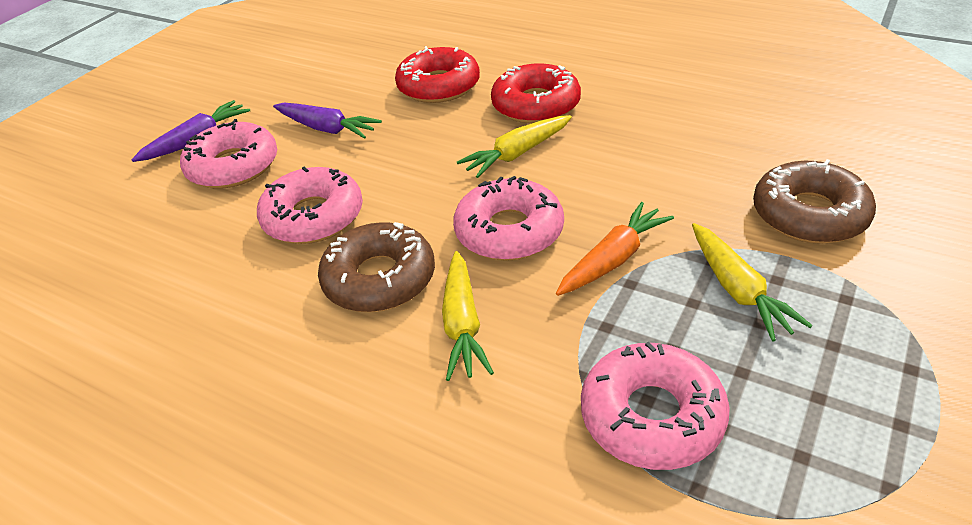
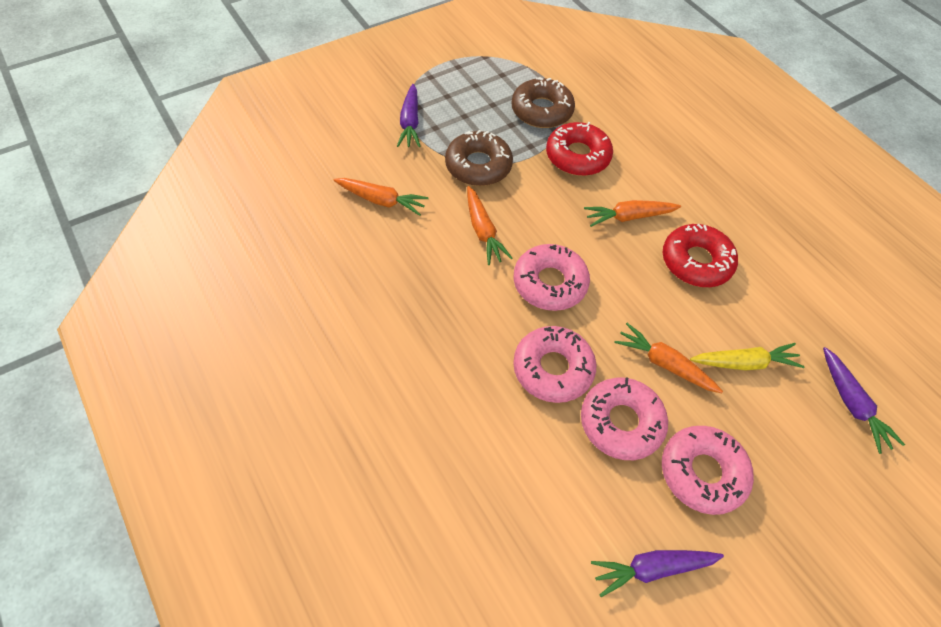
orange carrot: 1 -> 4
purple carrot: 2 -> 3
yellow carrot: 3 -> 1

